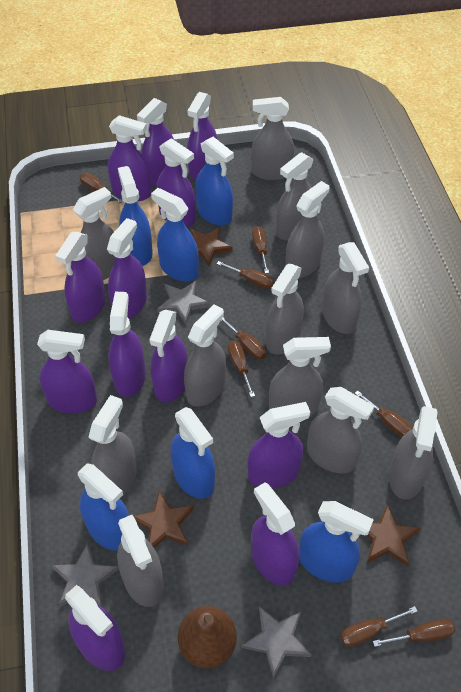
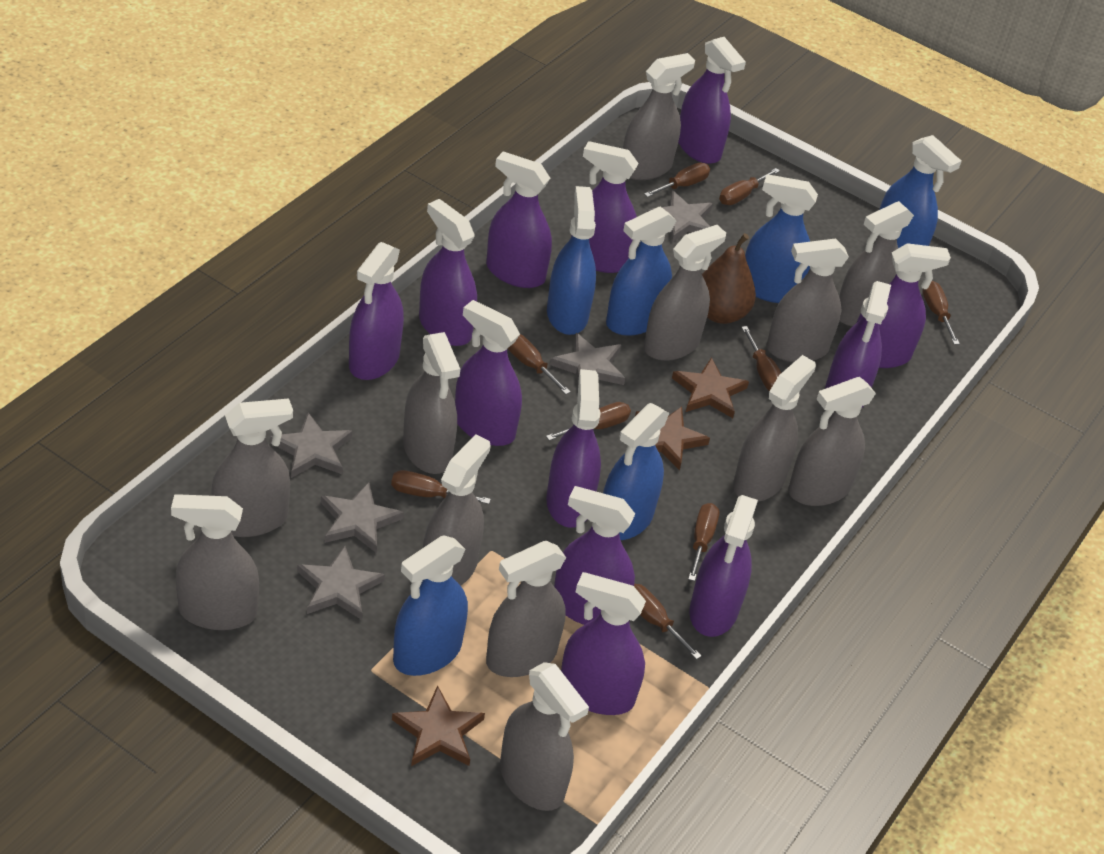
brown screwdriver: 8 -> 9
grey star: 3 -> 5

